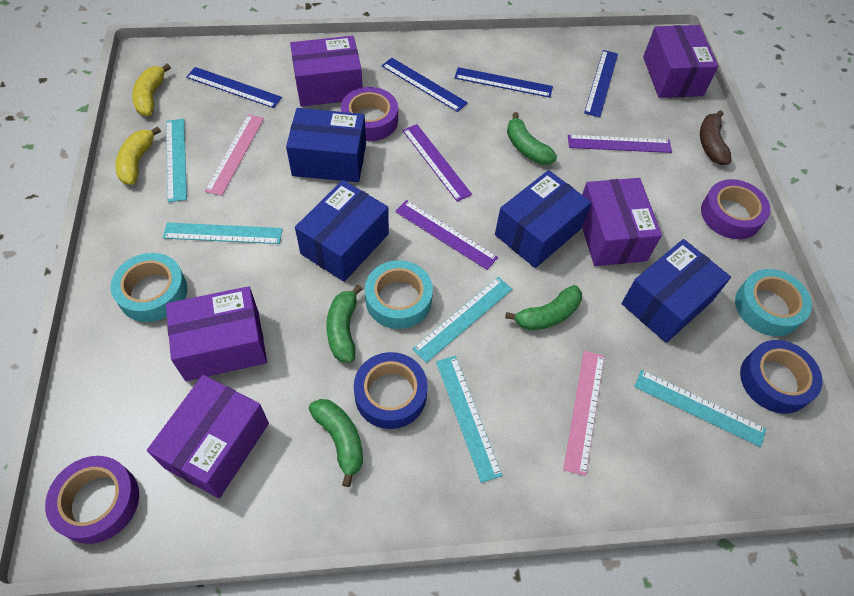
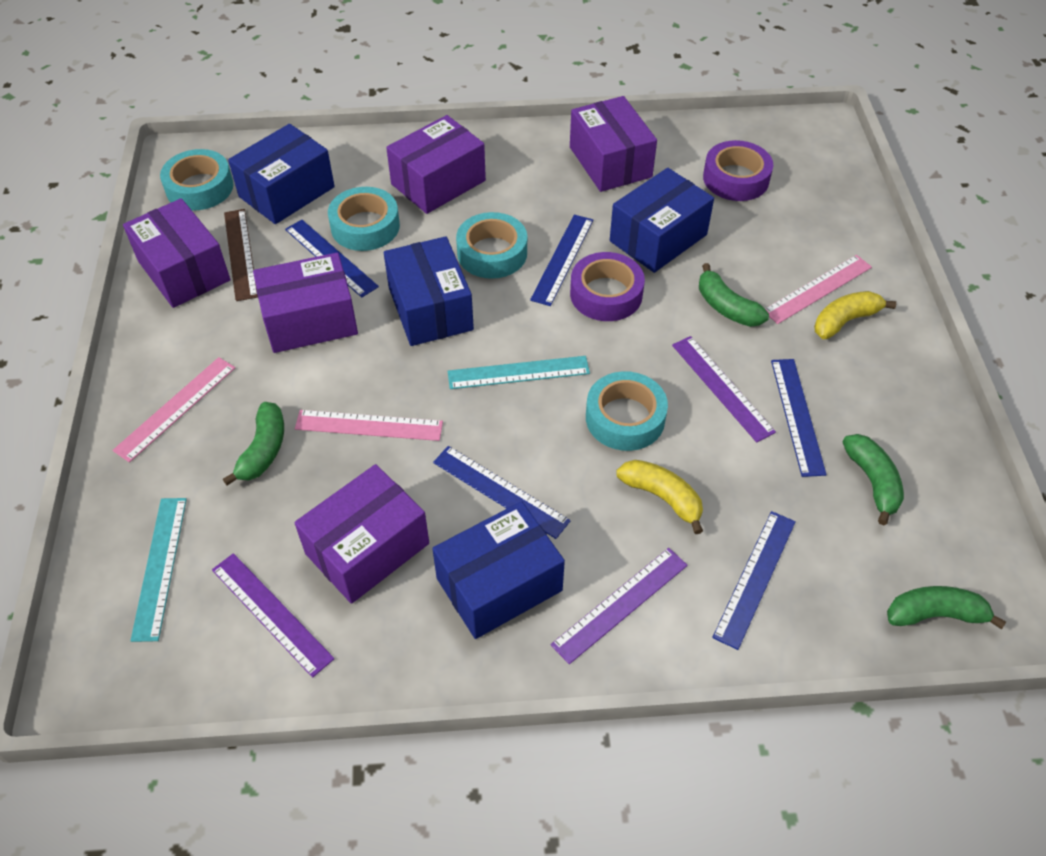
blue ruler: 4 -> 5
blue tape: 2 -> 0
brown banana: 1 -> 0
brown ruler: 0 -> 1
pink ruler: 2 -> 3
purple tape: 3 -> 2
turquoise ruler: 5 -> 2
turquoise tape: 3 -> 4

